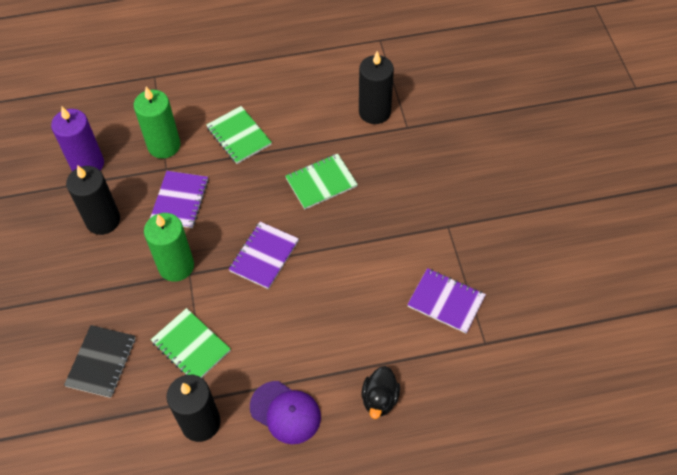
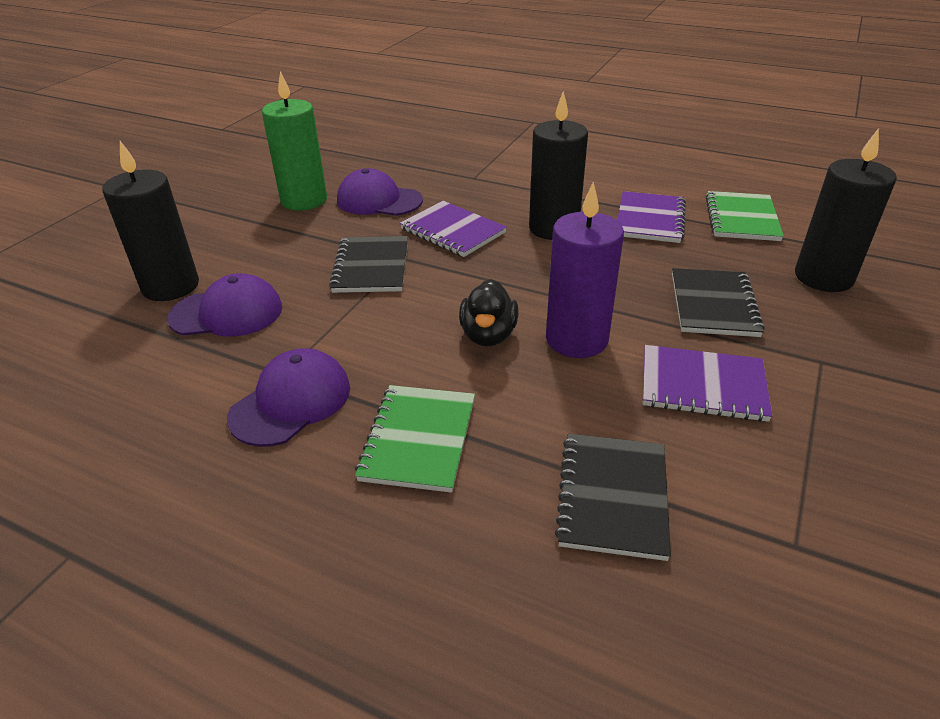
black notebook: 1 -> 3
green candle: 2 -> 1
green notebook: 3 -> 2
purple cap: 1 -> 3

